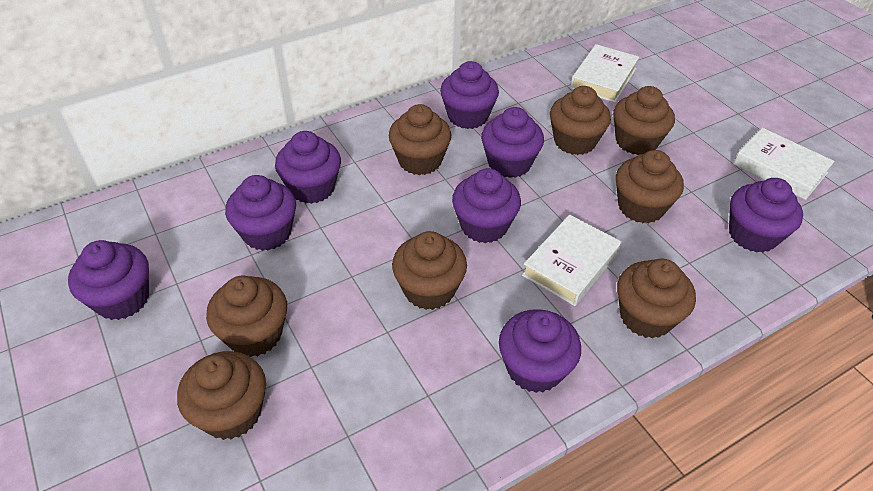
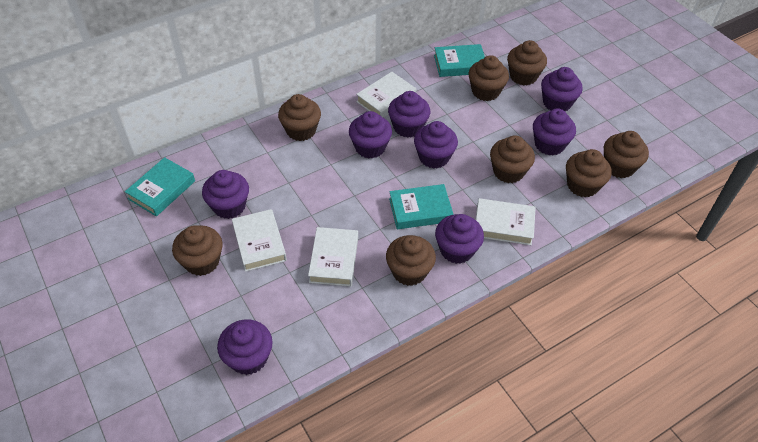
turquoise book: 0 -> 3
white book: 3 -> 4

